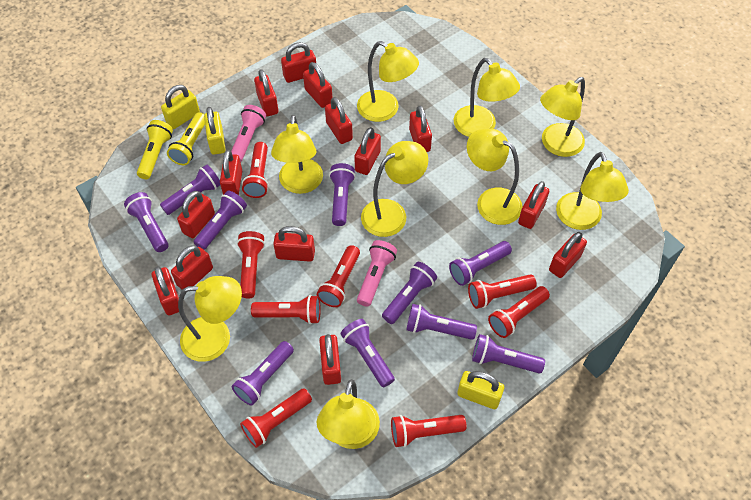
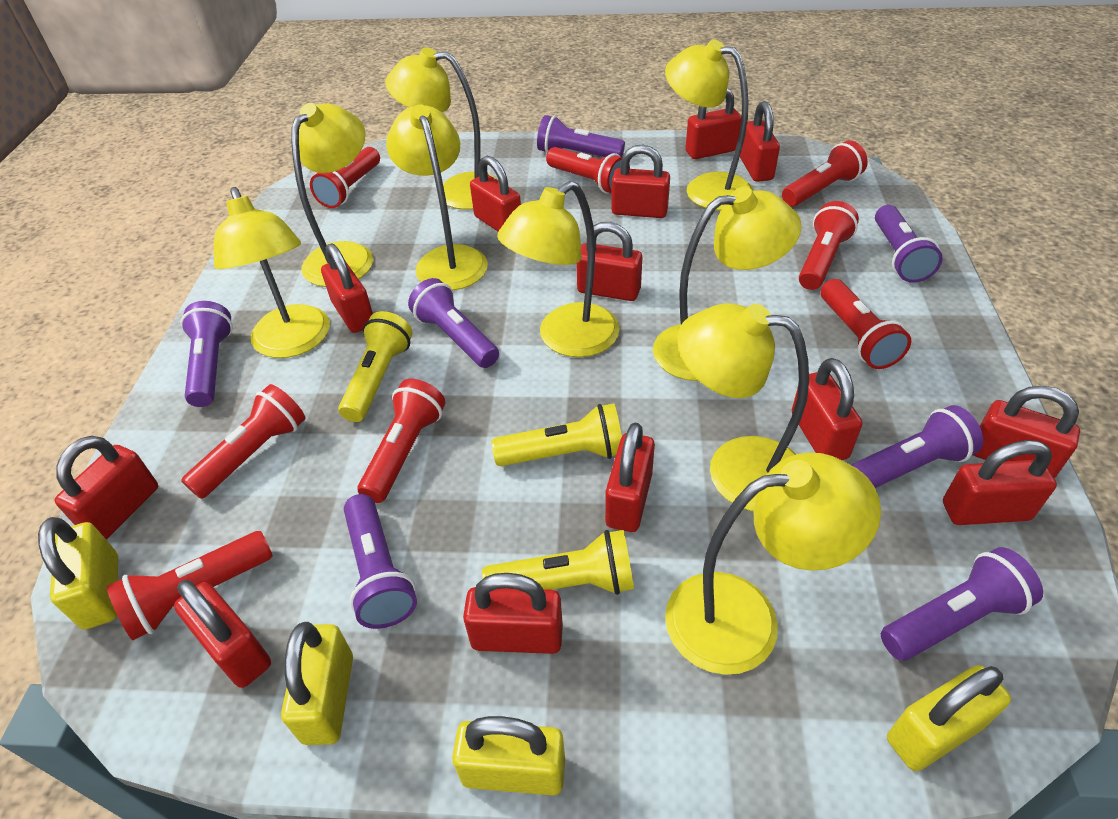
pink flashlight: 2 -> 0
purple flashlight: 10 -> 7
red padlock: 14 -> 13
yellow flashlight: 2 -> 3
yellow padlock: 3 -> 4

